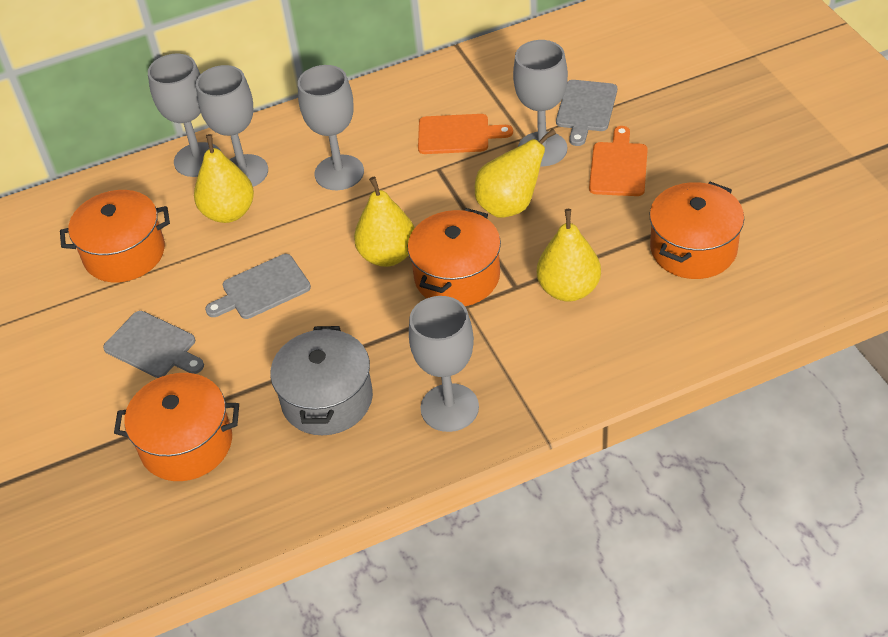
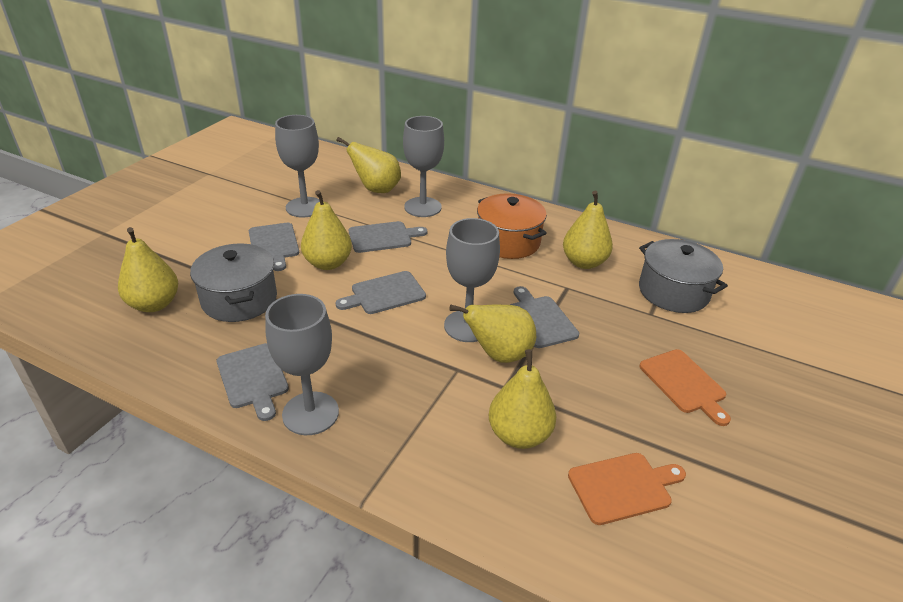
grey cutting board: 3 -> 5
grey goblet: 5 -> 4
grey pot: 1 -> 2
orange pot: 4 -> 1
yellow pear: 4 -> 6

